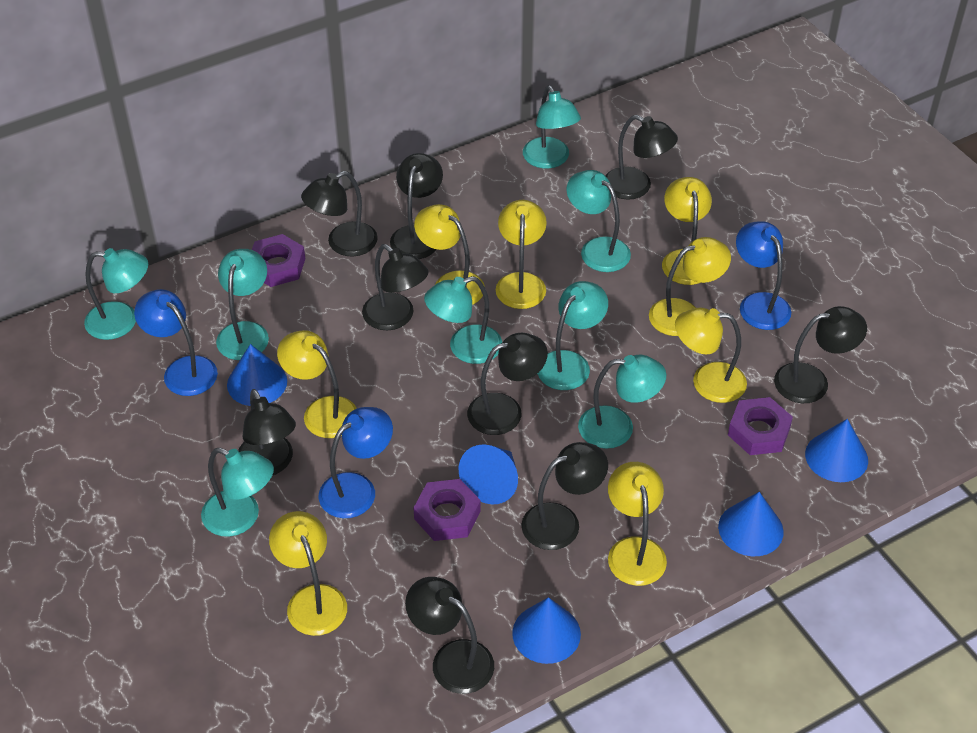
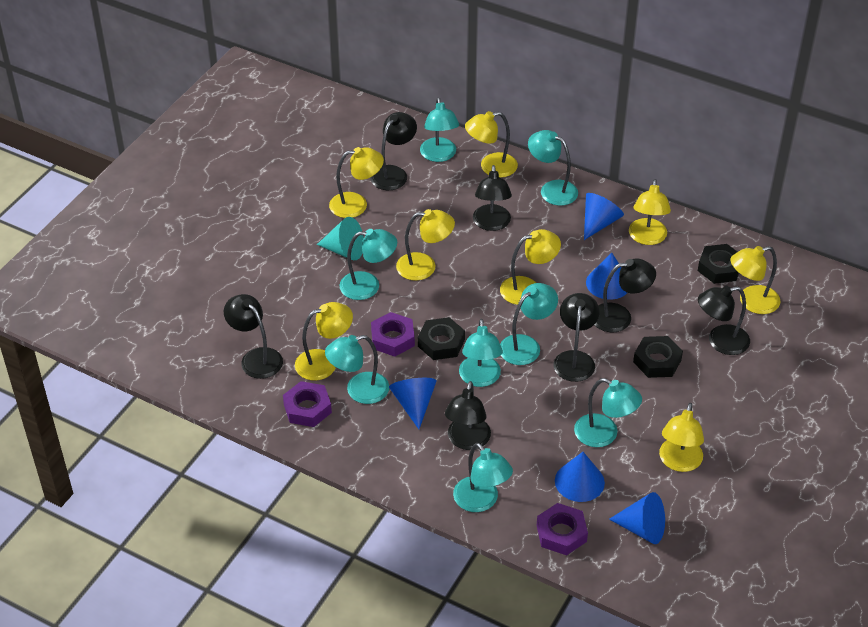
black lamp: 9 -> 7
black nut: 0 -> 3
blue lamp: 3 -> 0
turquoise cone: 0 -> 1

